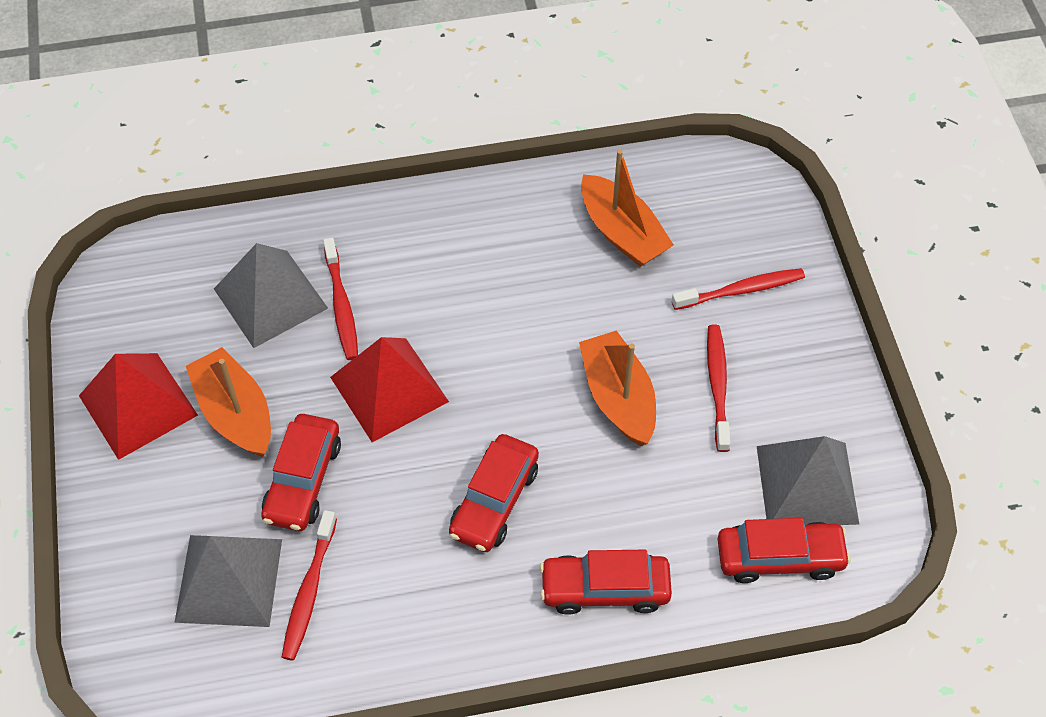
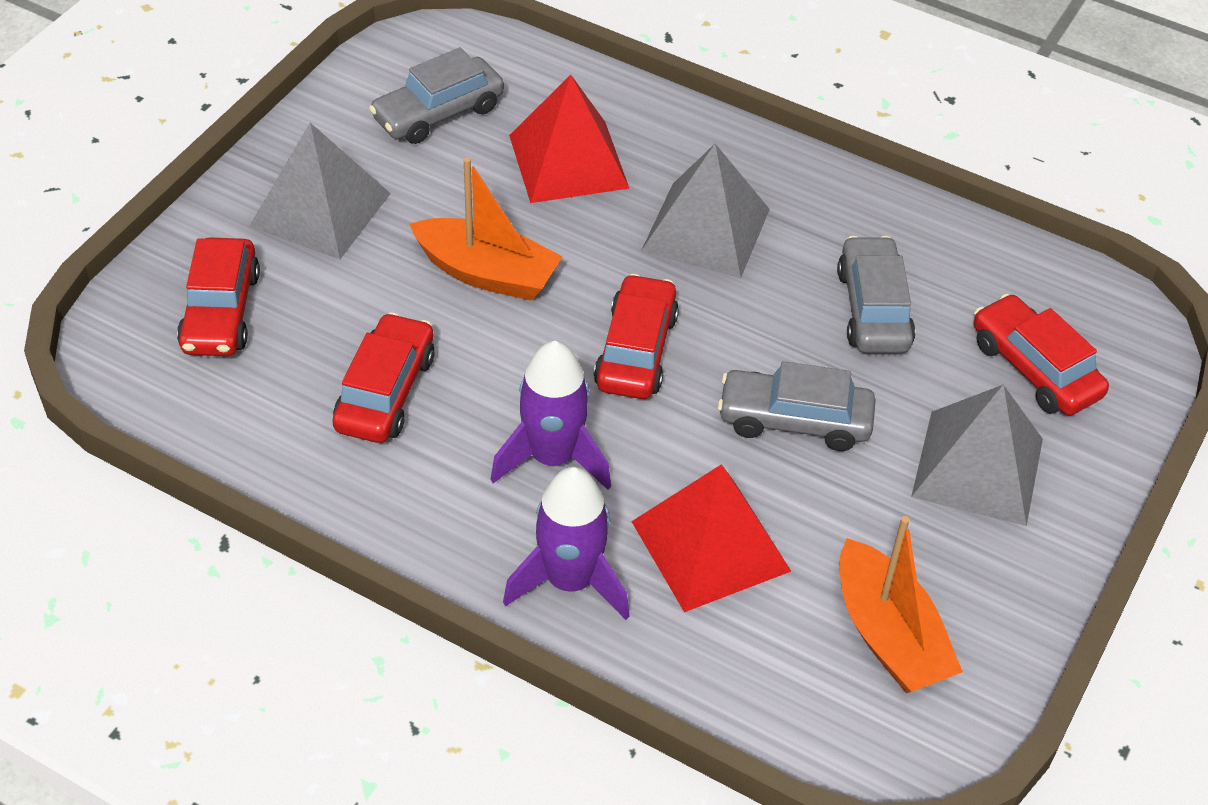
grey car: 0 -> 3
orange boat: 3 -> 2
purple rocket: 0 -> 2
red toothbrush: 4 -> 0

